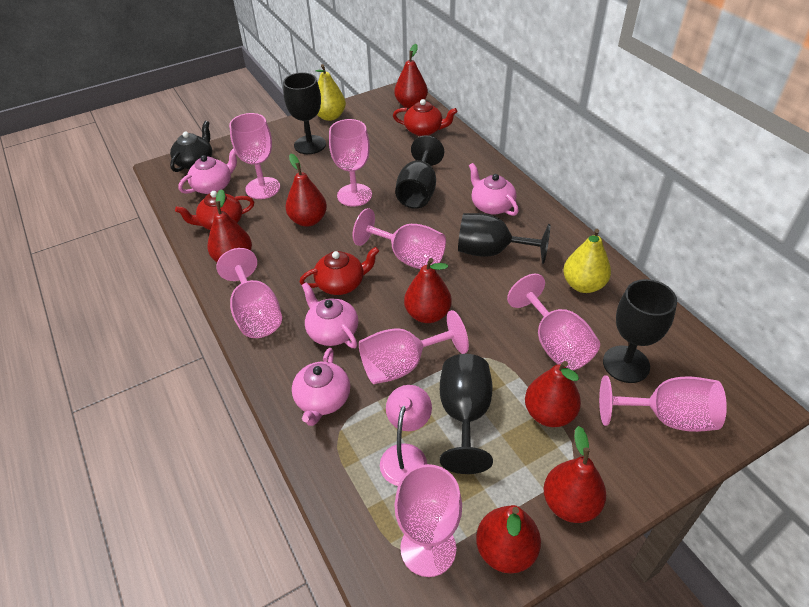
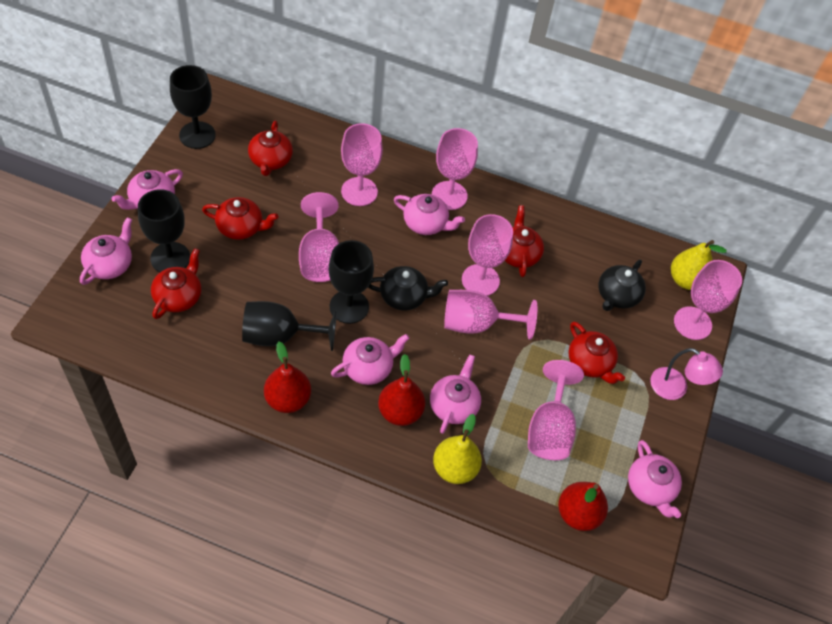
black goblet: 5 -> 4
black teapot: 1 -> 2
pink goblet: 8 -> 7
pink teapot: 4 -> 6
red pear: 7 -> 3
red teapot: 3 -> 5

